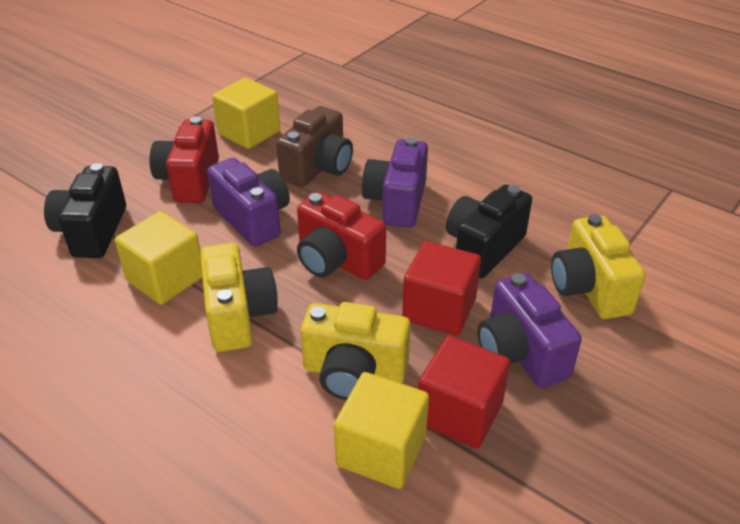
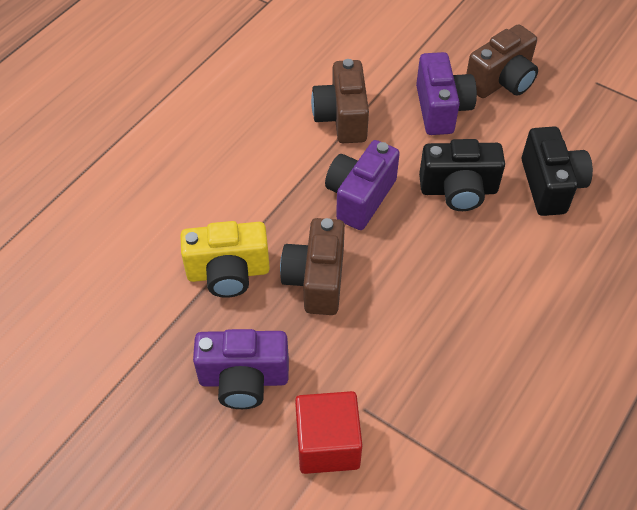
brown camera: 1 -> 3
red camera: 2 -> 0
red cube: 2 -> 1
yellow camera: 3 -> 1
yellow cube: 3 -> 0

